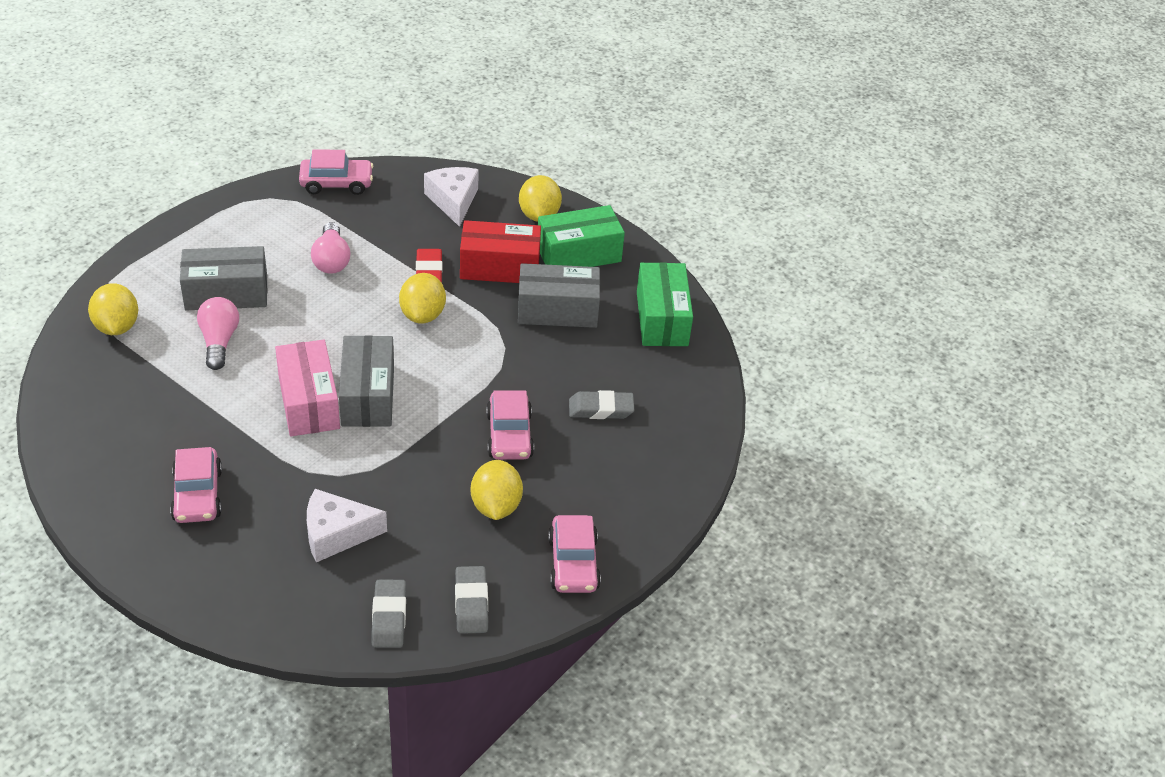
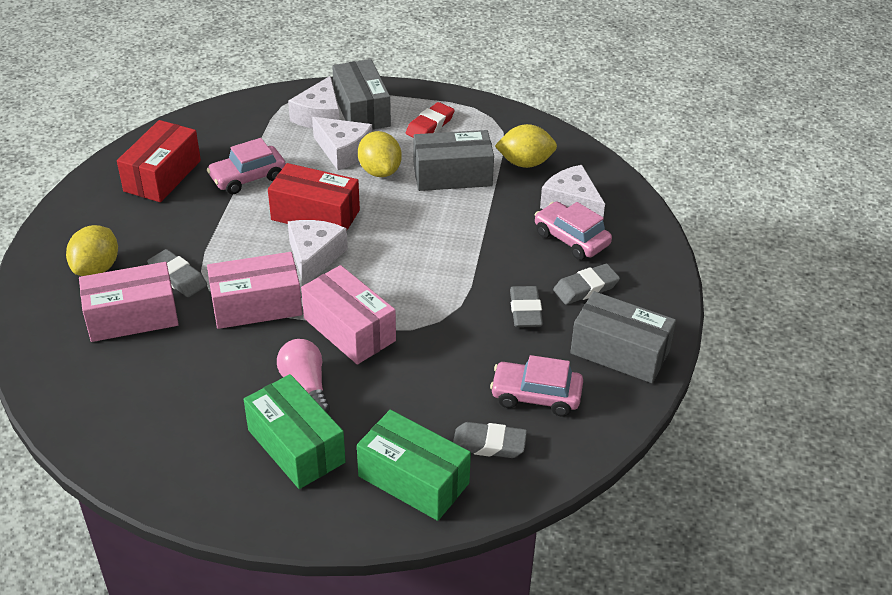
grey eraser: 3 -> 4
pink box: 1 -> 3
pink car: 4 -> 3
pink light bulb: 2 -> 1
red box: 1 -> 2
white cheese: 2 -> 4
yellow lemon: 4 -> 3

